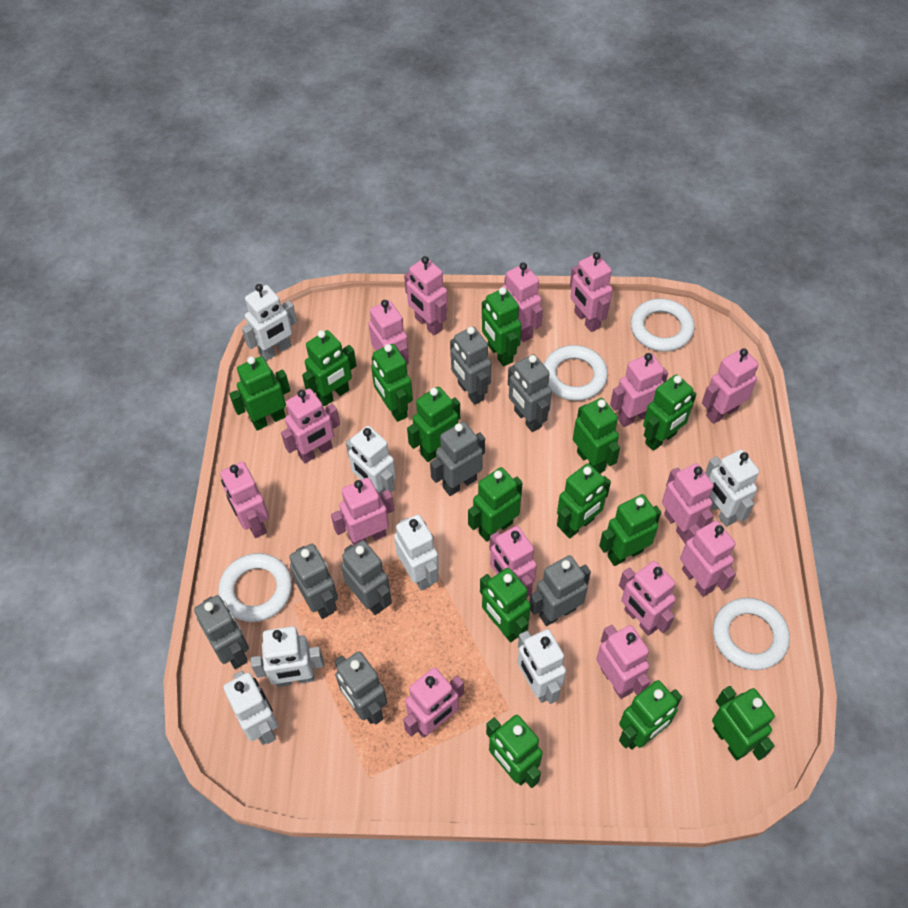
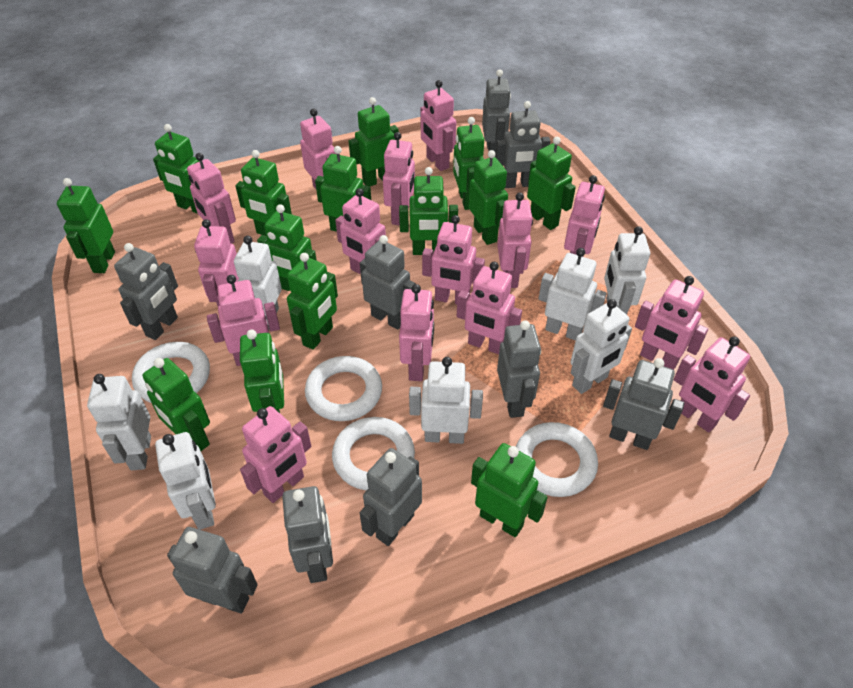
grey robot: 8 -> 9

